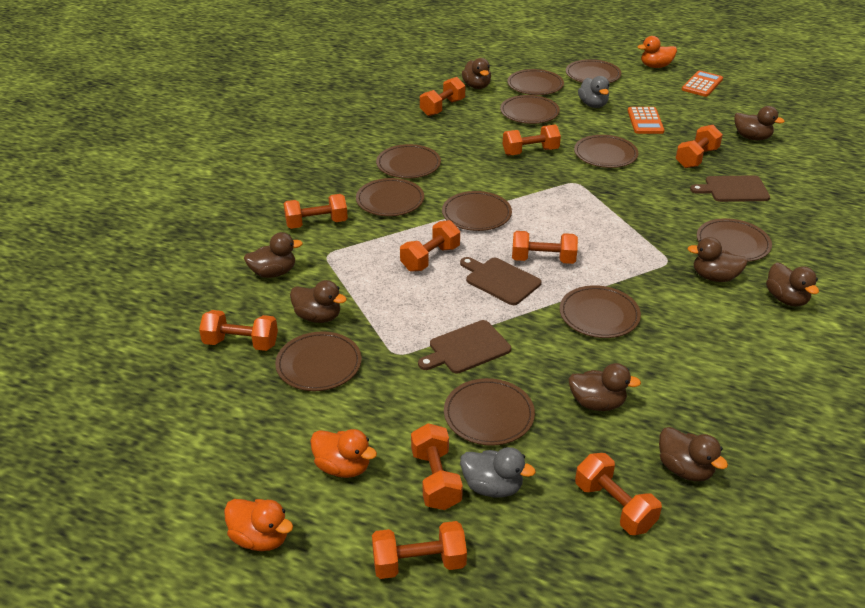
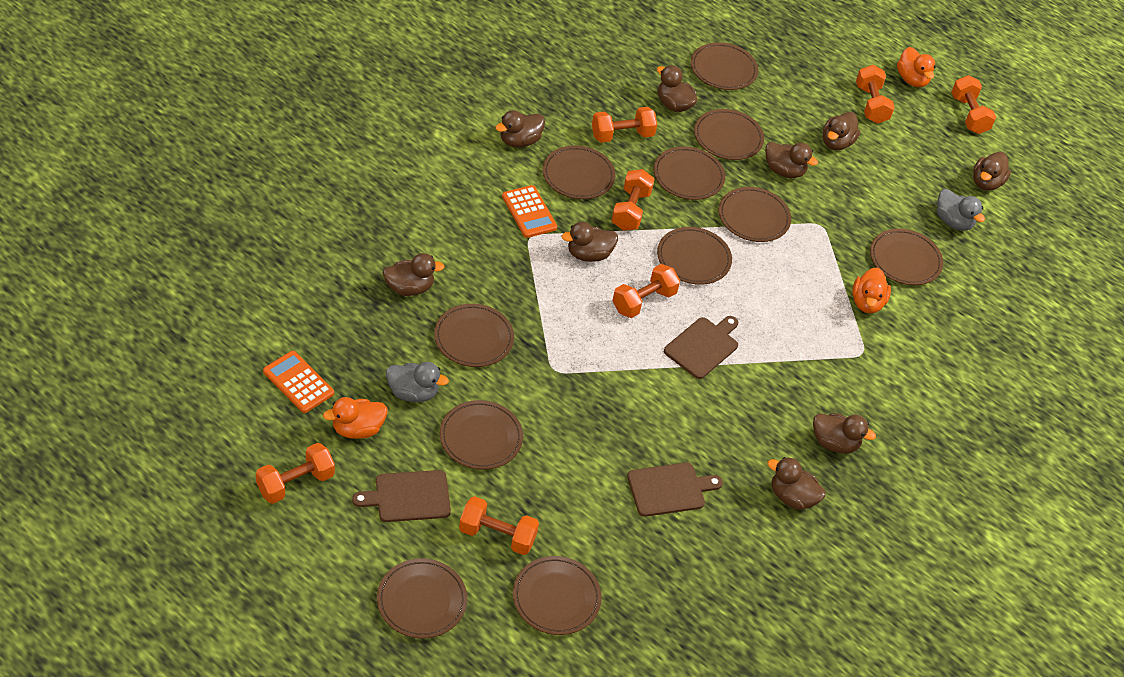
brown duck: 8 -> 9
orange dumbbell: 10 -> 7

